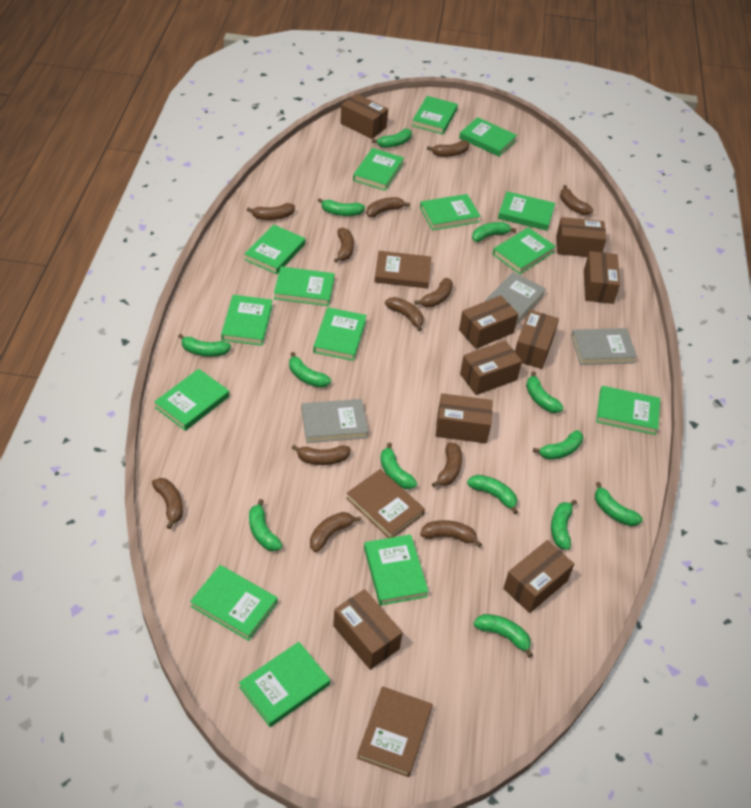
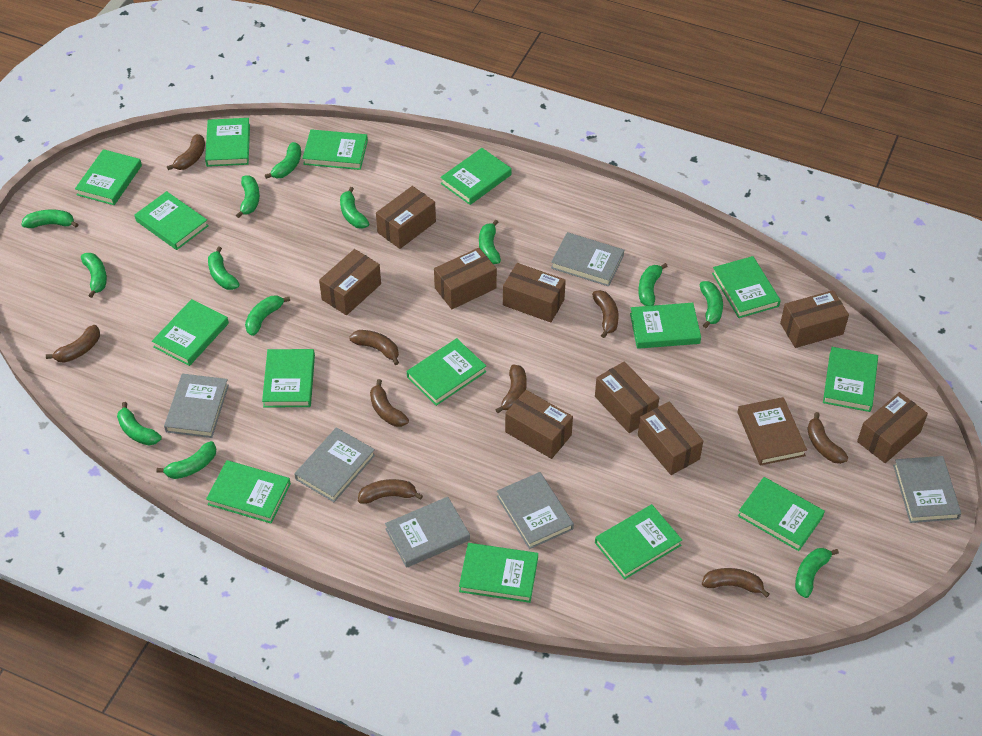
brown banana: 12 -> 9
brown book: 3 -> 1
grey book: 3 -> 6

